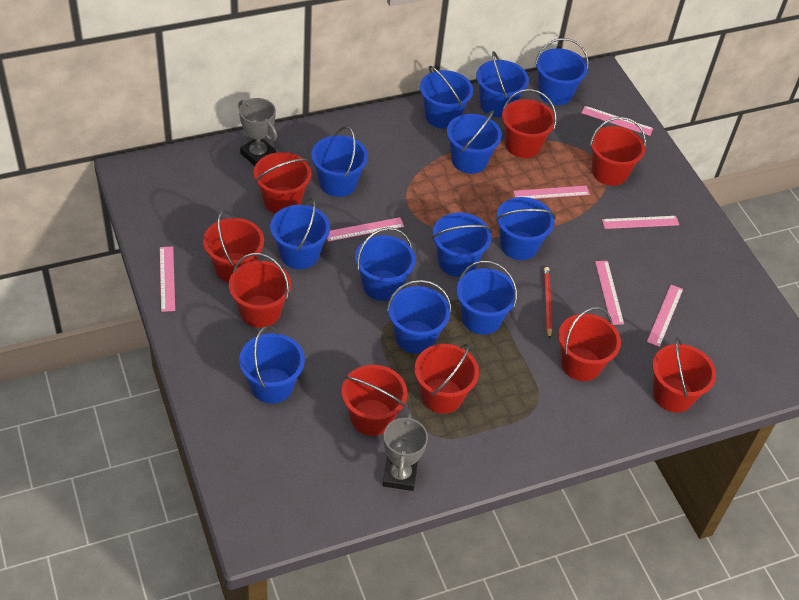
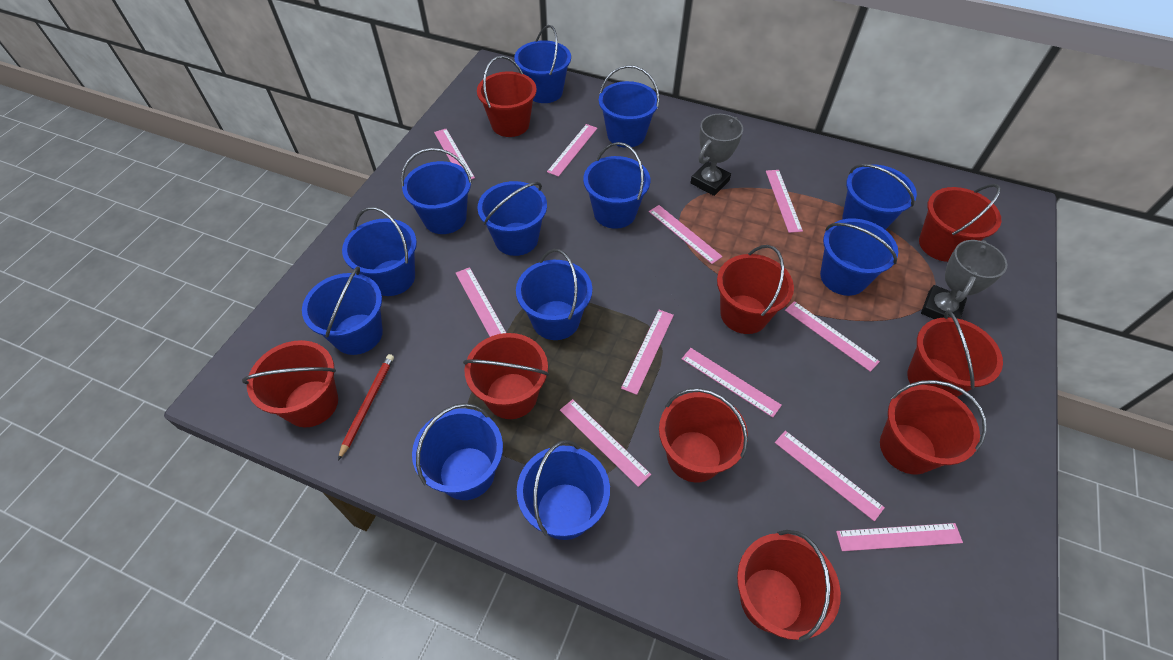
pink ruler: 7 -> 11

